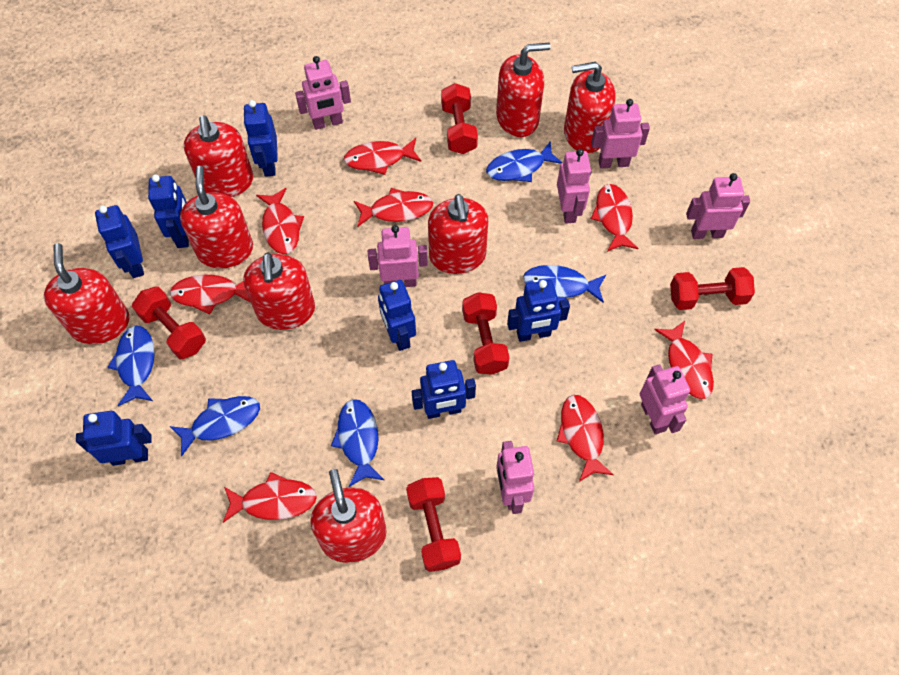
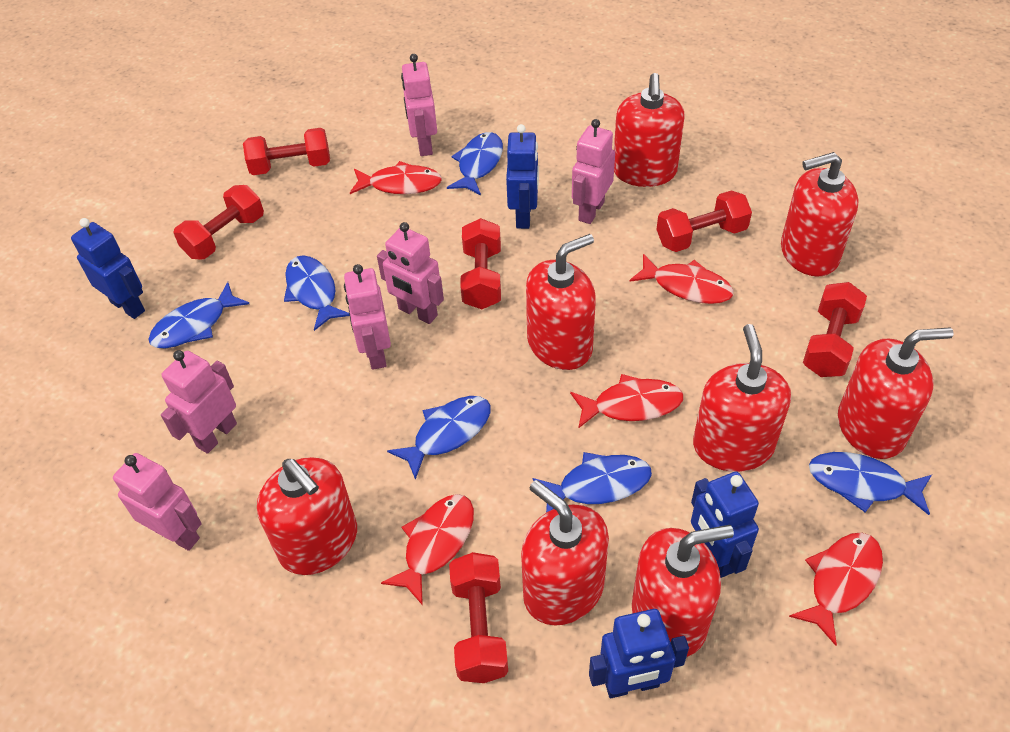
blue fish: 5 -> 6
blue robot: 7 -> 4
pink robot: 7 -> 6
red dumbbell: 5 -> 6
red fish: 8 -> 5

